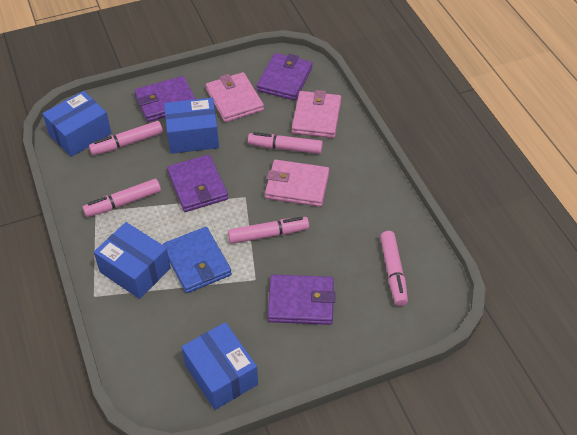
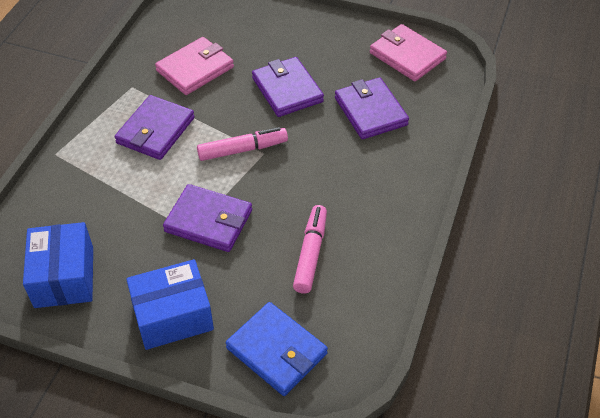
blue box: 4 -> 2
pink marker: 5 -> 2
pink wallet: 3 -> 2

